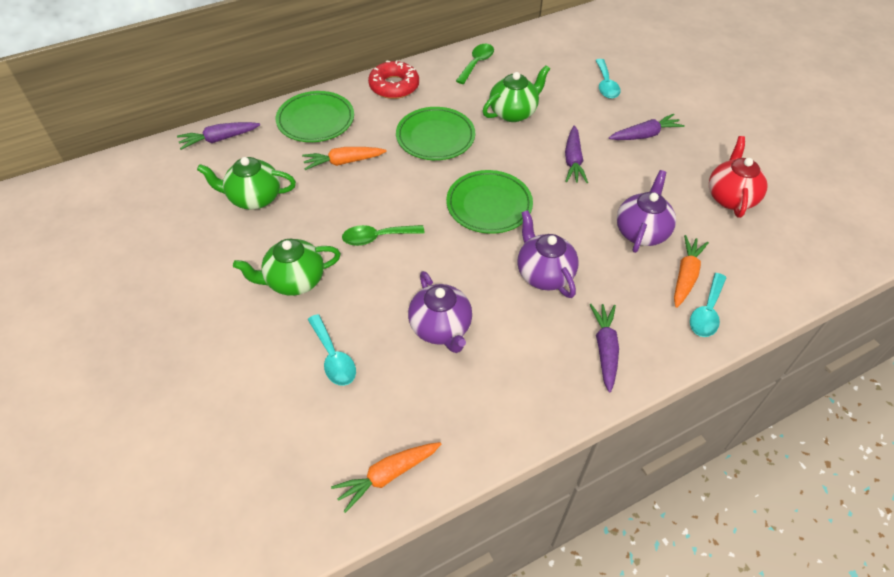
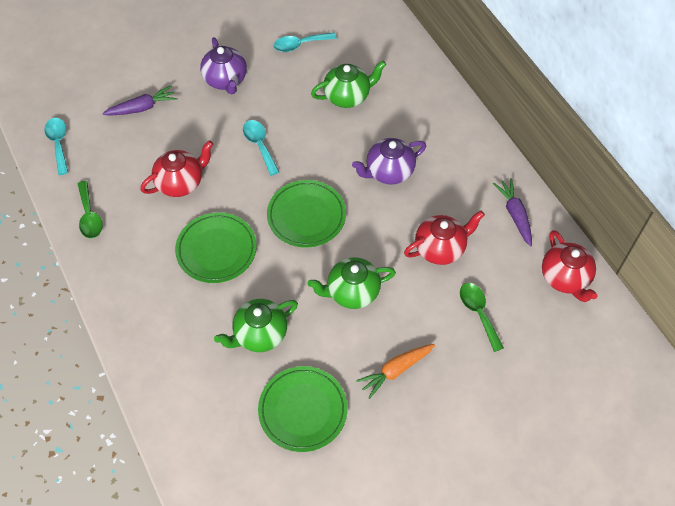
orange carrot: 3 -> 1
purple carrot: 4 -> 2
purple teapot: 3 -> 2
red donut: 1 -> 0
red teapot: 1 -> 3

